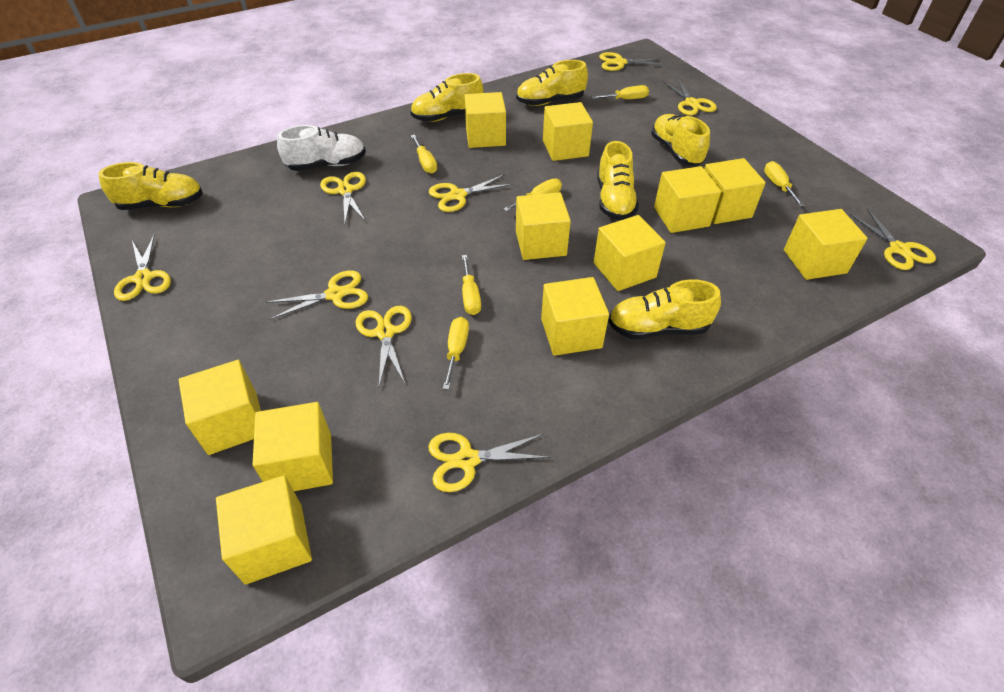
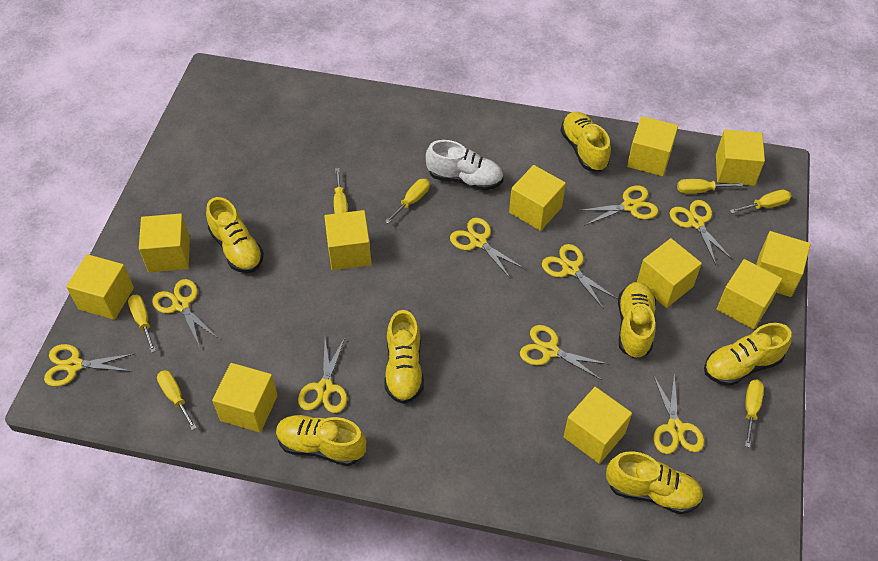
yellow screwdriver: 6 -> 7
yellow shoe: 6 -> 7

